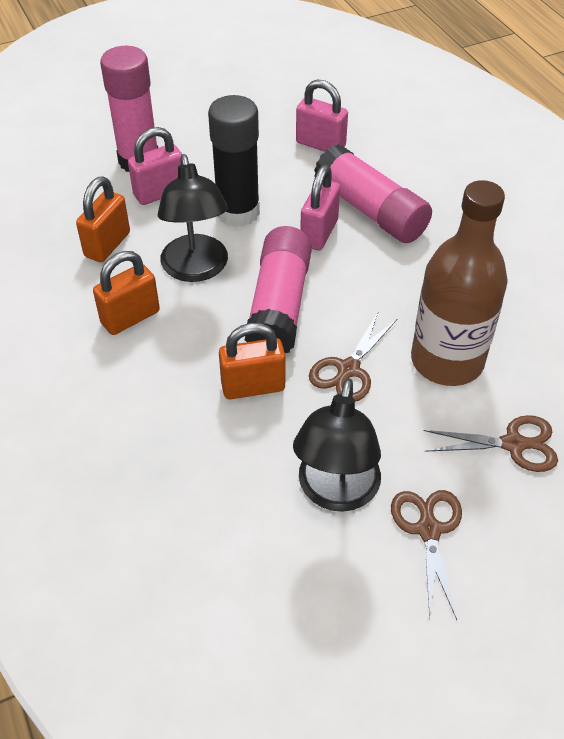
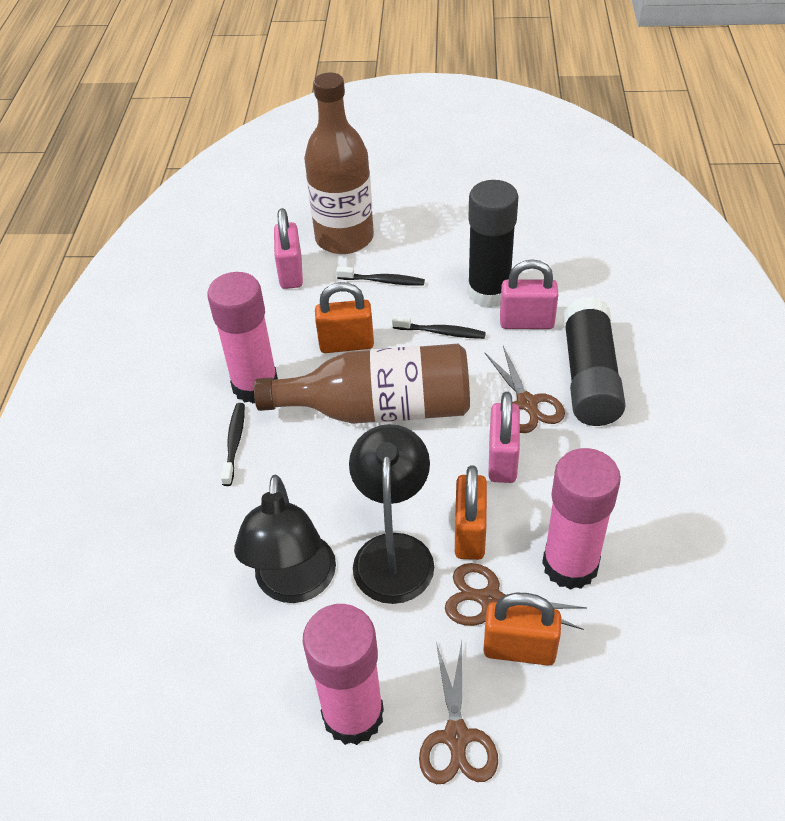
black glue stick: 1 -> 2
black toothbrush: 0 -> 3
brown bottle: 1 -> 2

